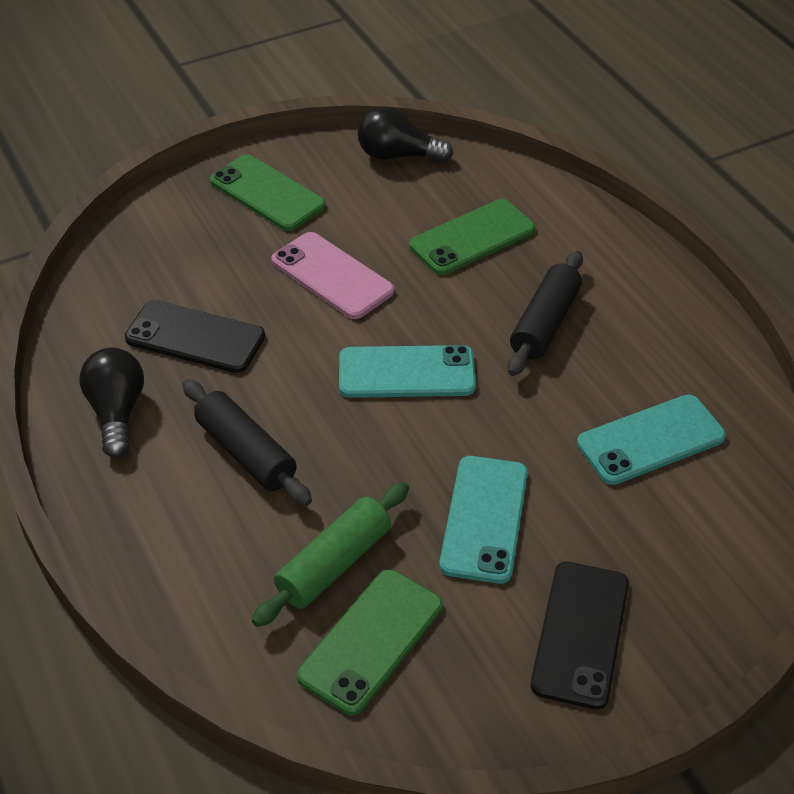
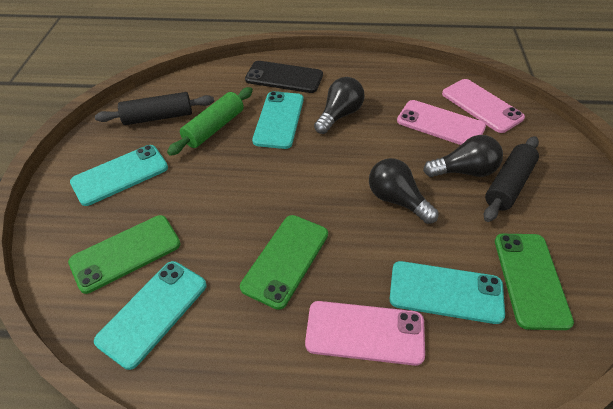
black light bulb: 2 -> 3
black phone: 2 -> 1
pink phone: 1 -> 3
turquoise phone: 3 -> 4

